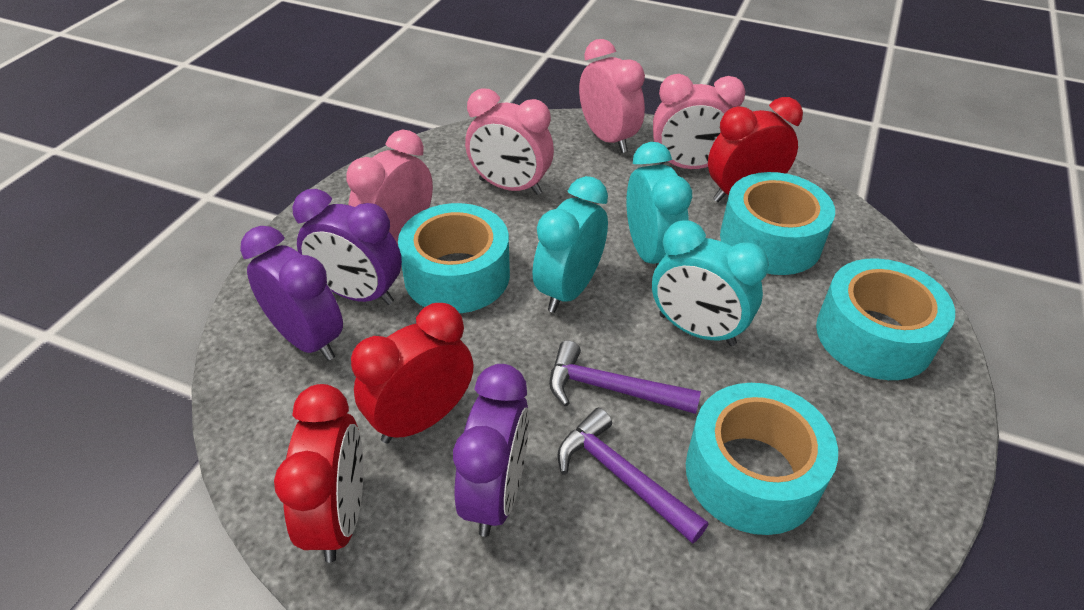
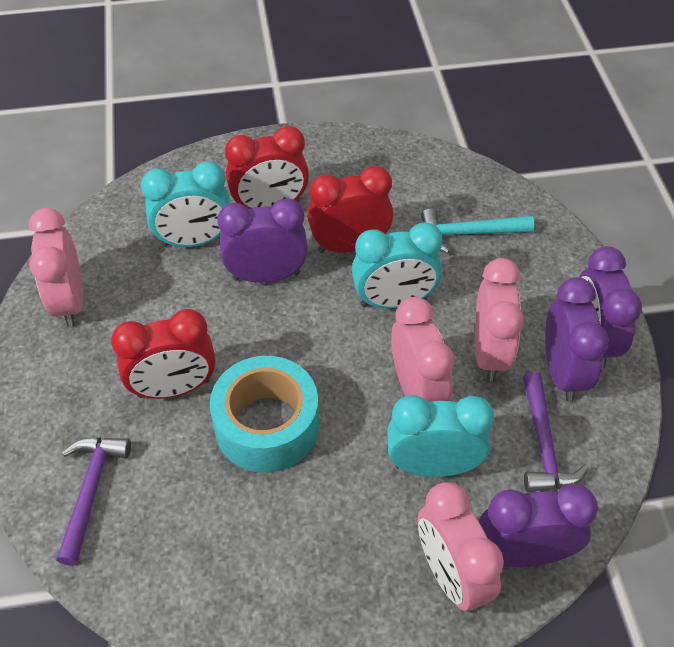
purple clock: 3 -> 4
turquoise hammer: 0 -> 1
turquoise tape: 4 -> 1

